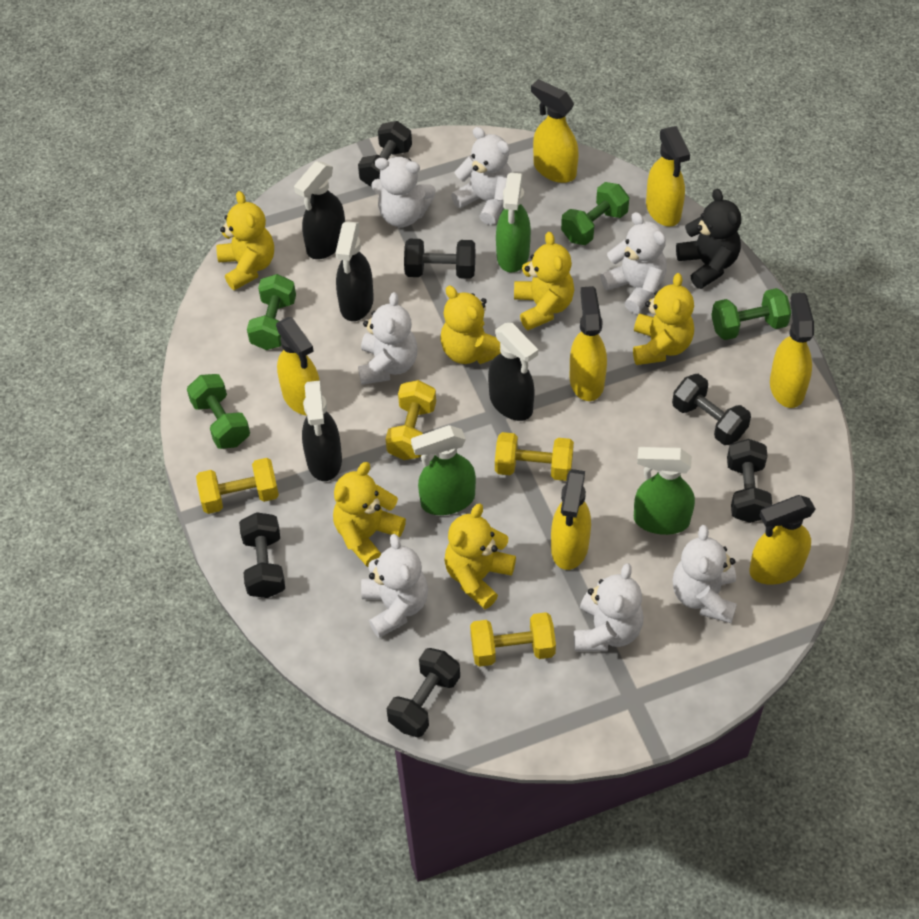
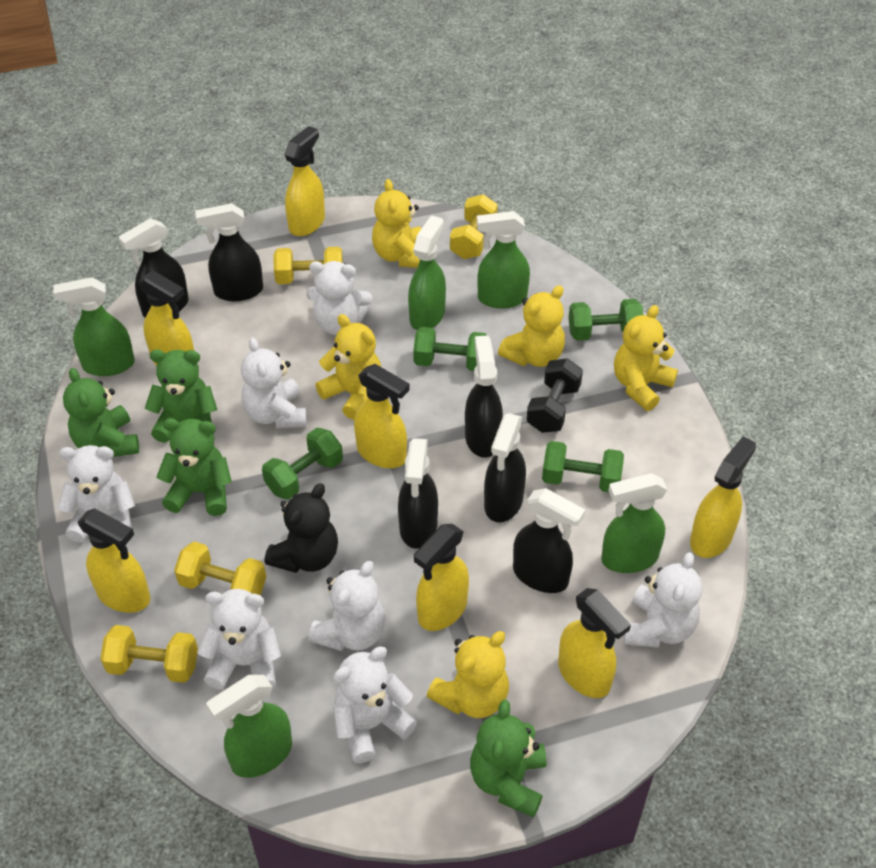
black dumbbell: 6 -> 1
black spray bottle: 4 -> 6
green spray bottle: 3 -> 5
green teddy bear: 0 -> 4
yellow teddy bear: 6 -> 5

